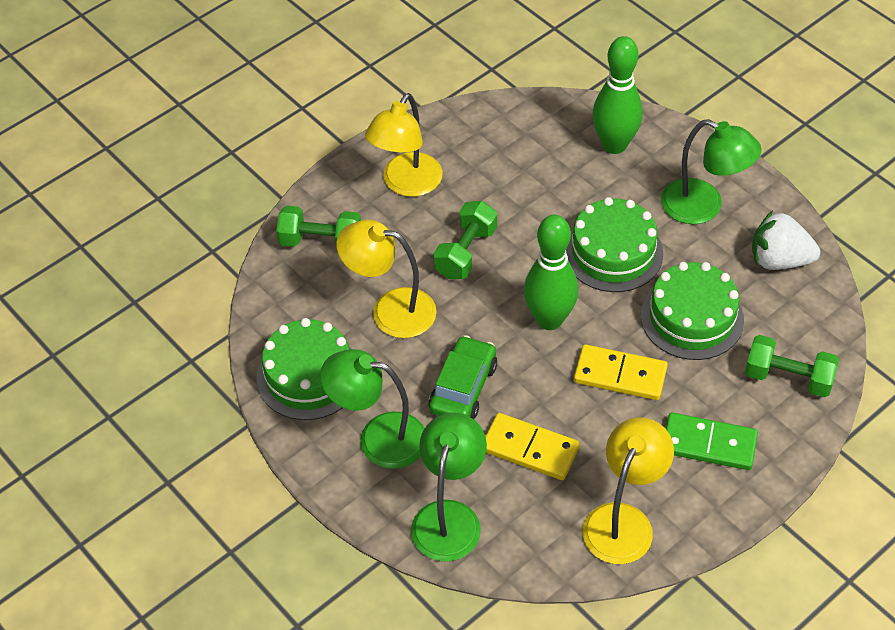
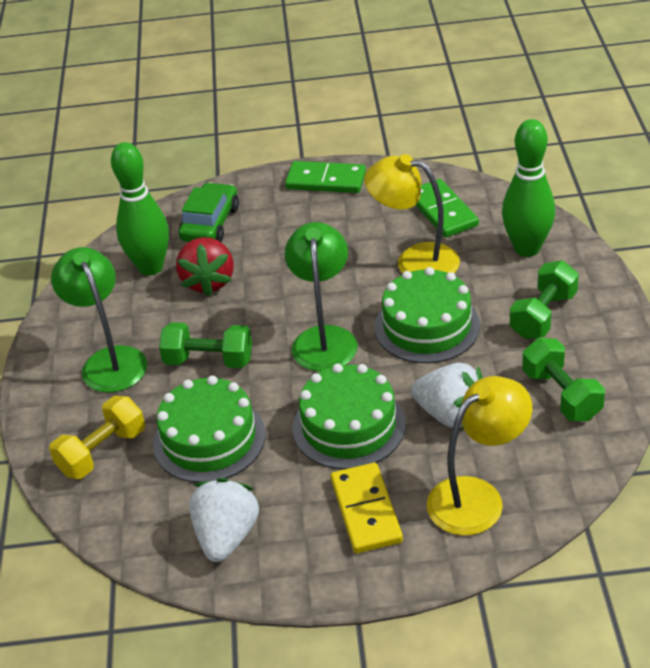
green domino: 1 -> 2
green lamp: 3 -> 2
red strawberry: 0 -> 1
white strawberry: 1 -> 2
yellow domino: 2 -> 1
yellow dumbbell: 0 -> 1
yellow lamp: 3 -> 2

